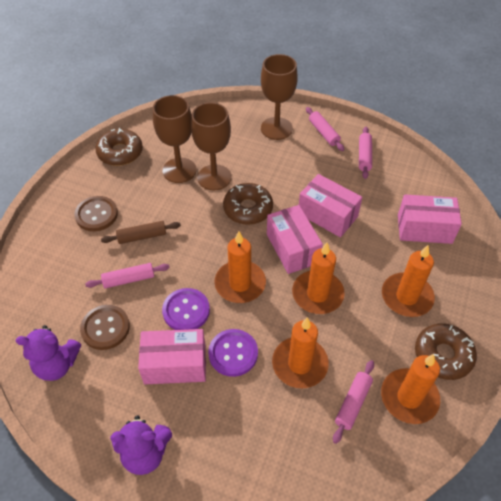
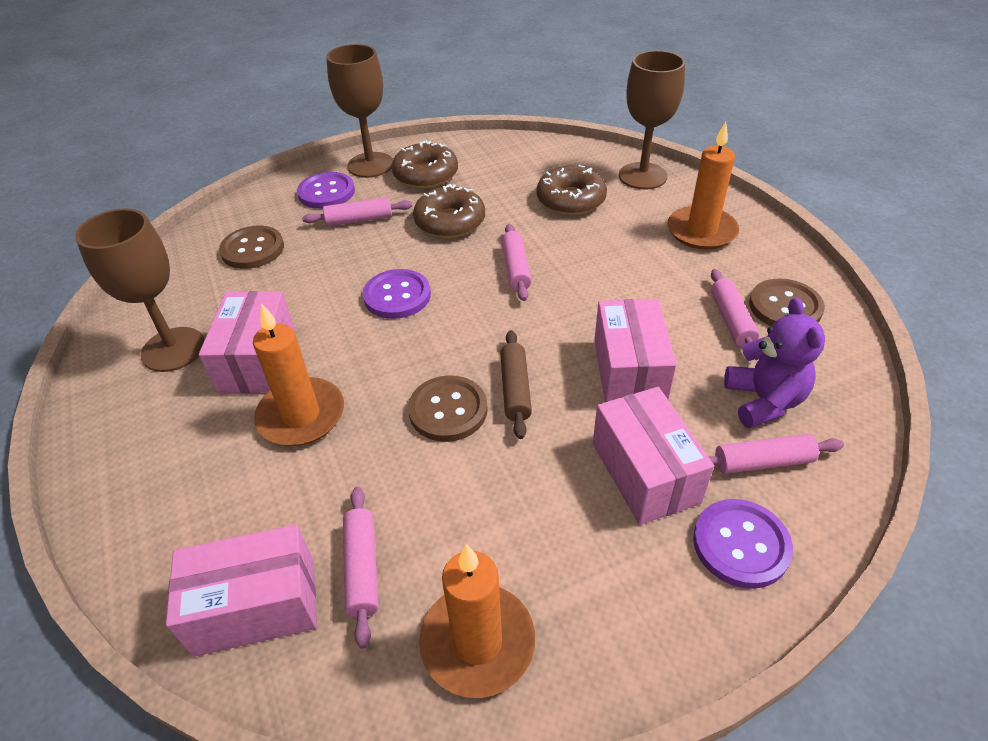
brown button: 2 -> 3
orange candle: 5 -> 3
pink rolling pin: 4 -> 5
purple button: 2 -> 3
purple teddy bear: 2 -> 1

